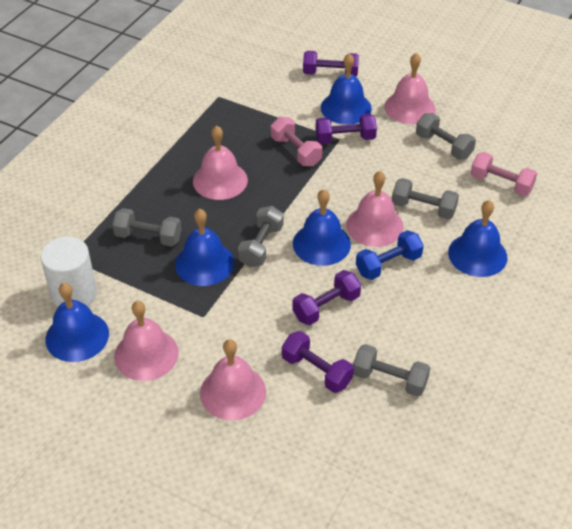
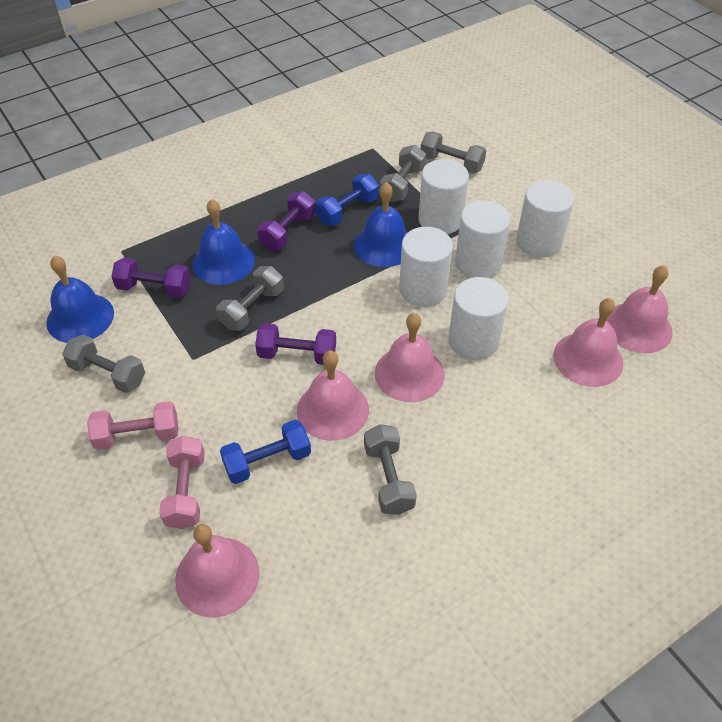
blue bell: 5 -> 3
blue dumbbell: 1 -> 2
purple dumbbell: 4 -> 3
white cylinder: 1 -> 5

